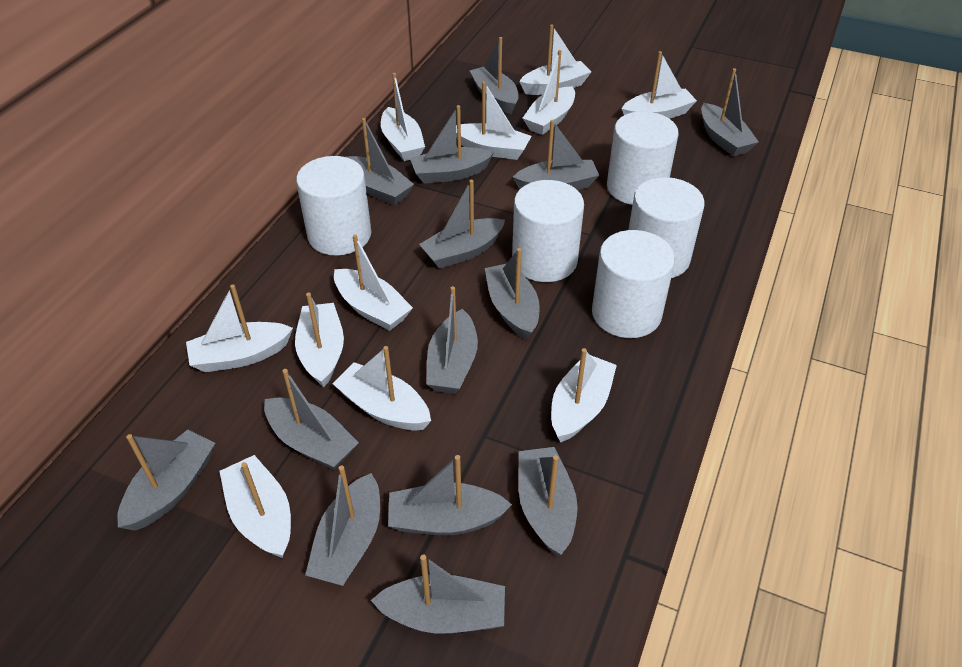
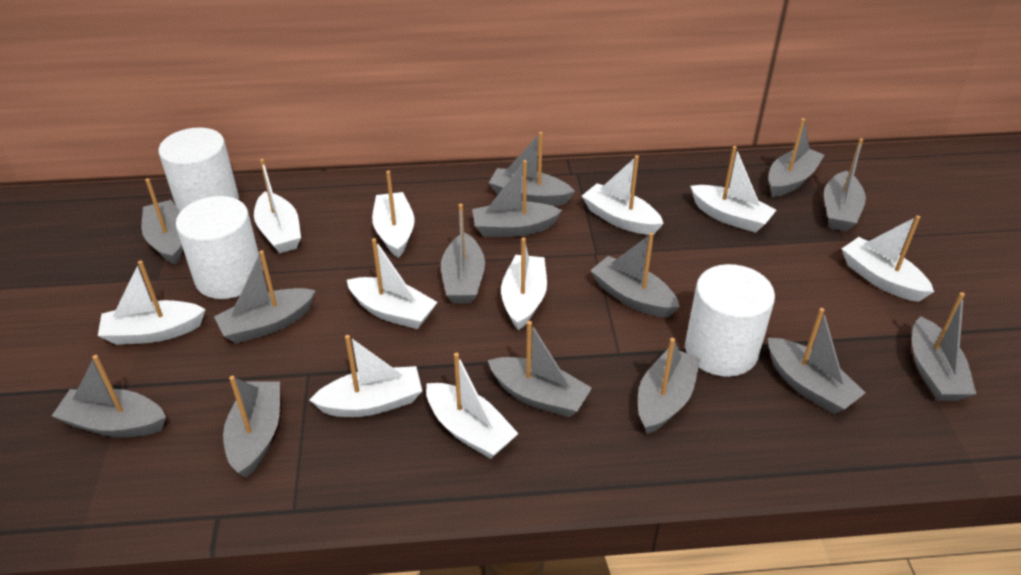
white boat: 11 -> 10
white cylinder: 5 -> 3

